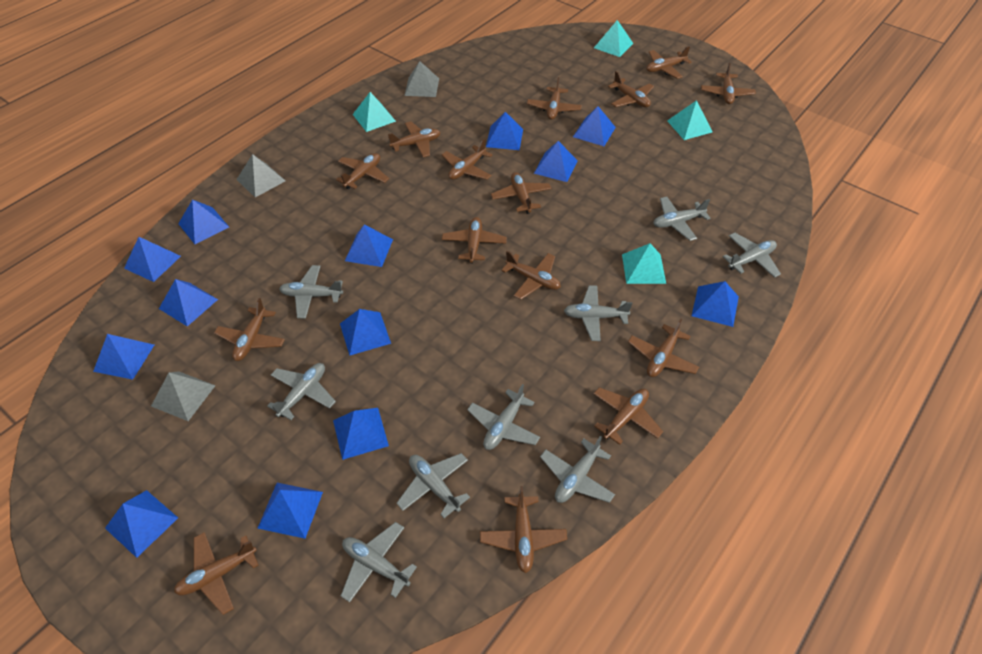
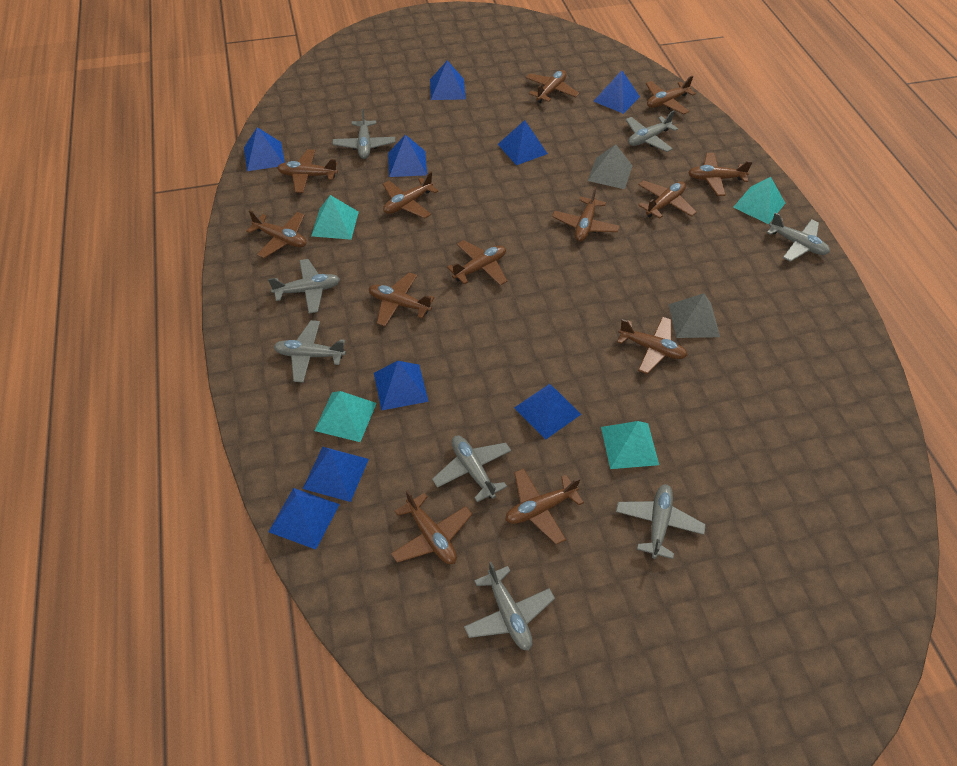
blue pyramid: 13 -> 9
brown plane: 15 -> 13
grey plane: 9 -> 8
grey pyramid: 3 -> 2

